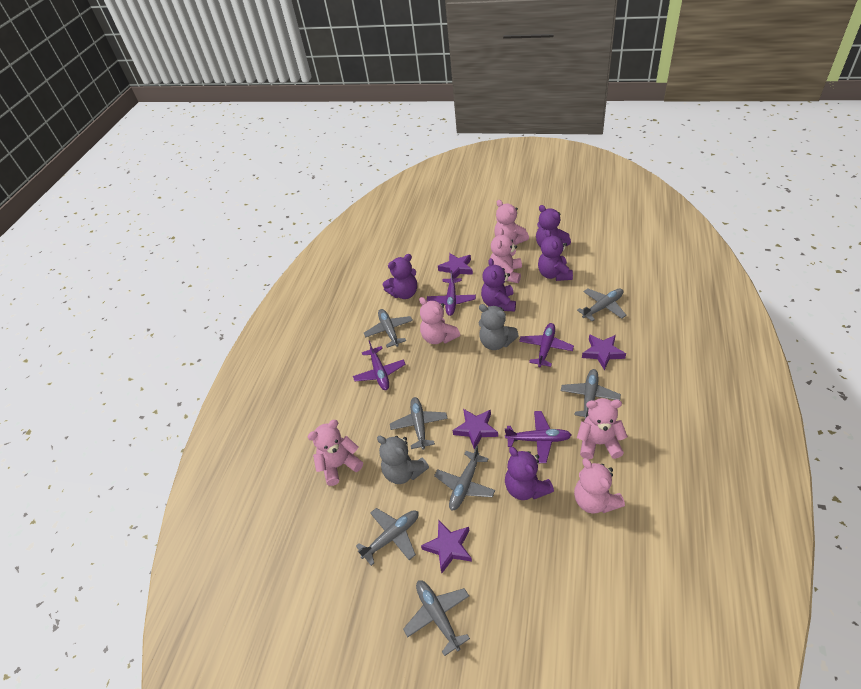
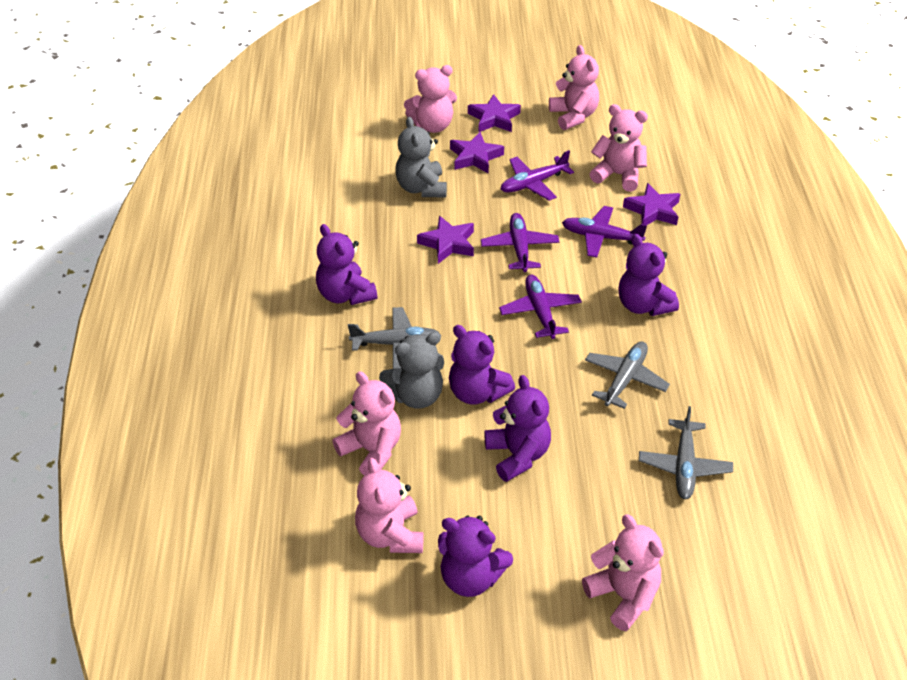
grey plane: 7 -> 3

